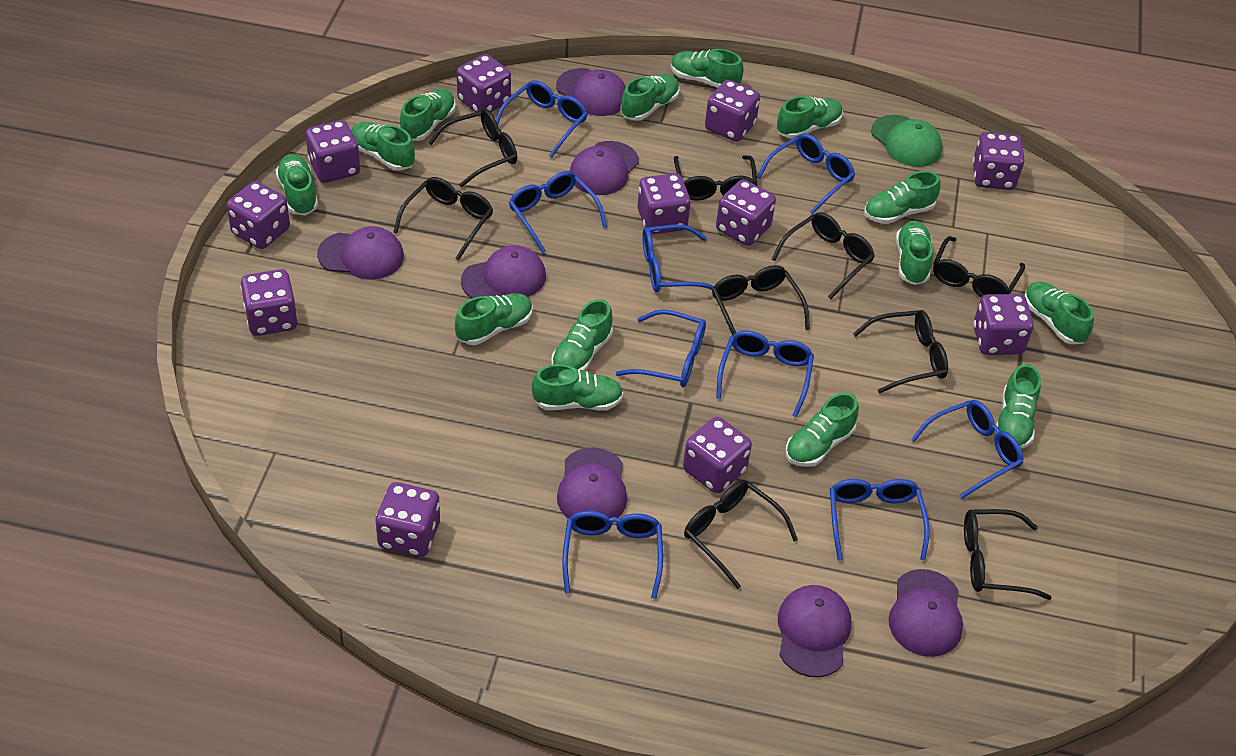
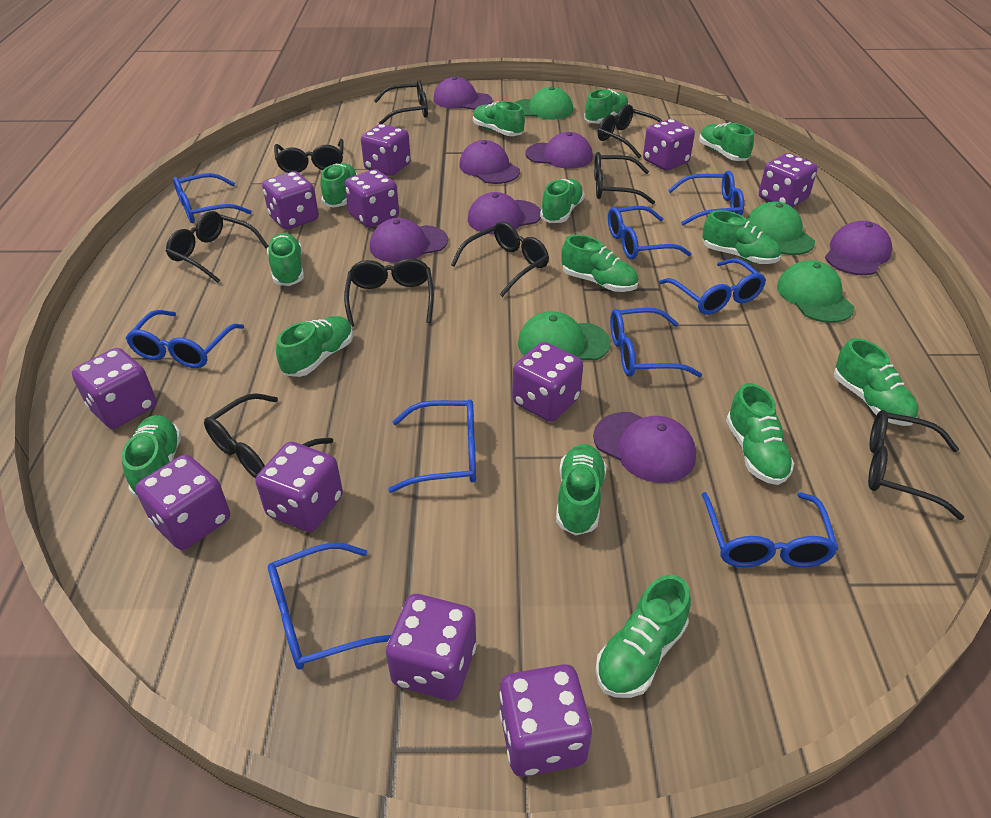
green cap: 1 -> 4

